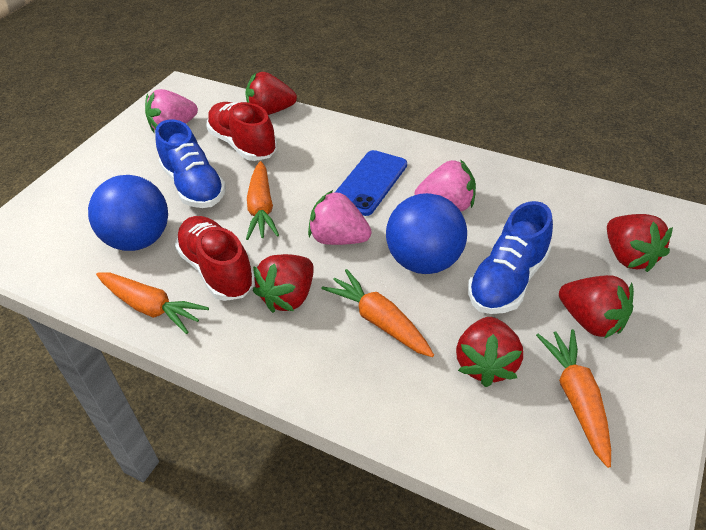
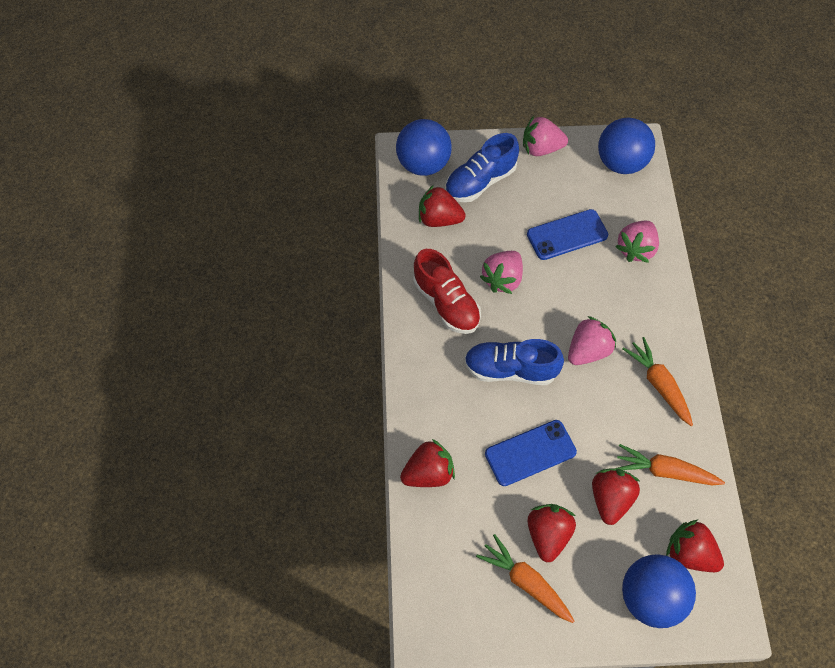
blue ball: 2 -> 3
blue phone: 1 -> 2
orange carrot: 4 -> 3
pink strawberry: 3 -> 4
red shoe: 2 -> 1

